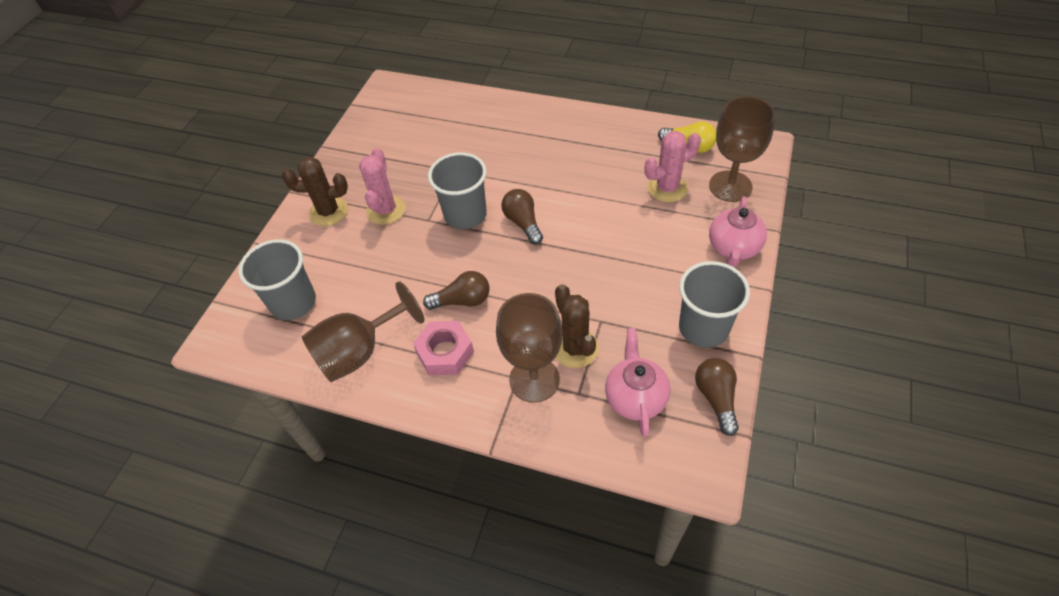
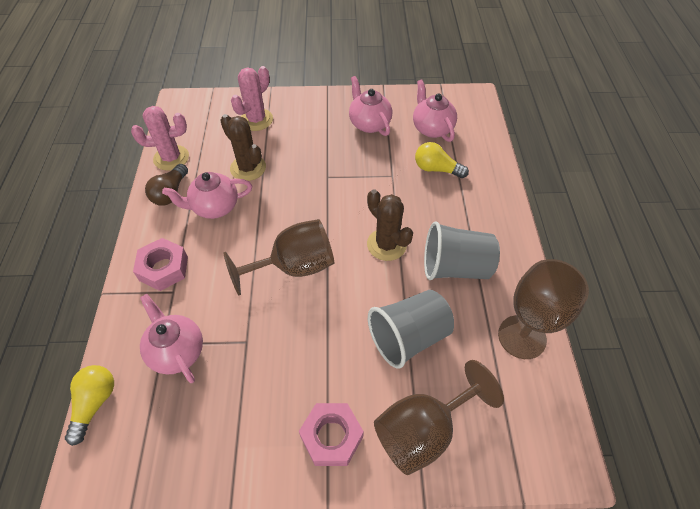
brown light bulb: 3 -> 1
grey cup: 3 -> 2
pink nut: 1 -> 2
pink teapot: 2 -> 4
yellow light bulb: 1 -> 2

